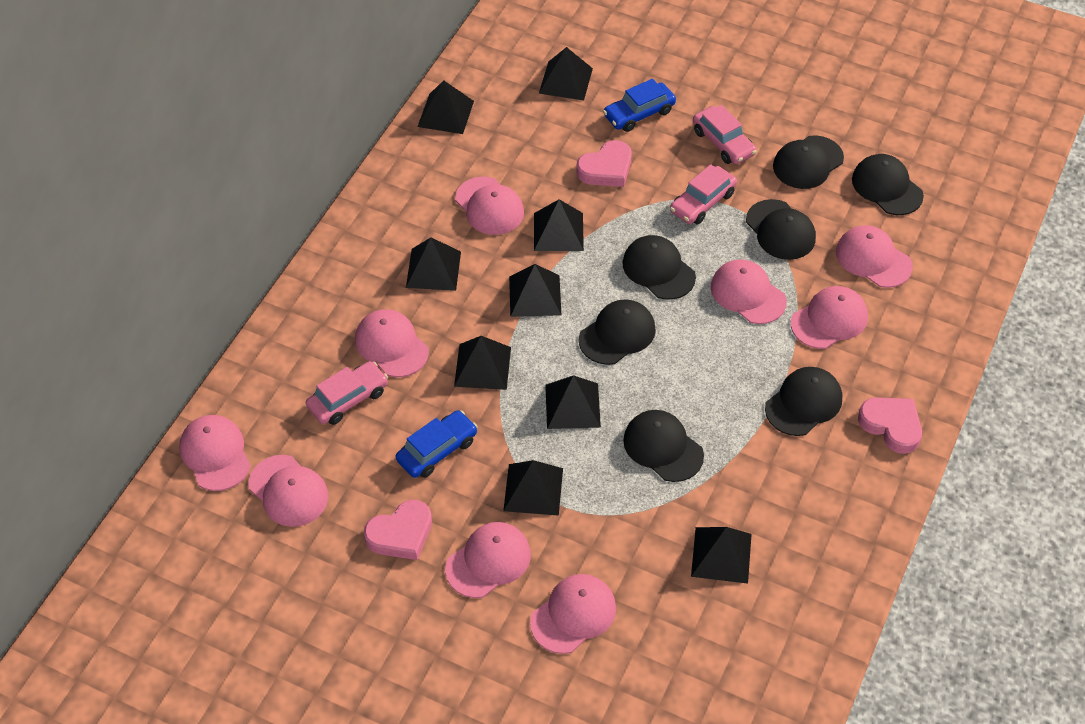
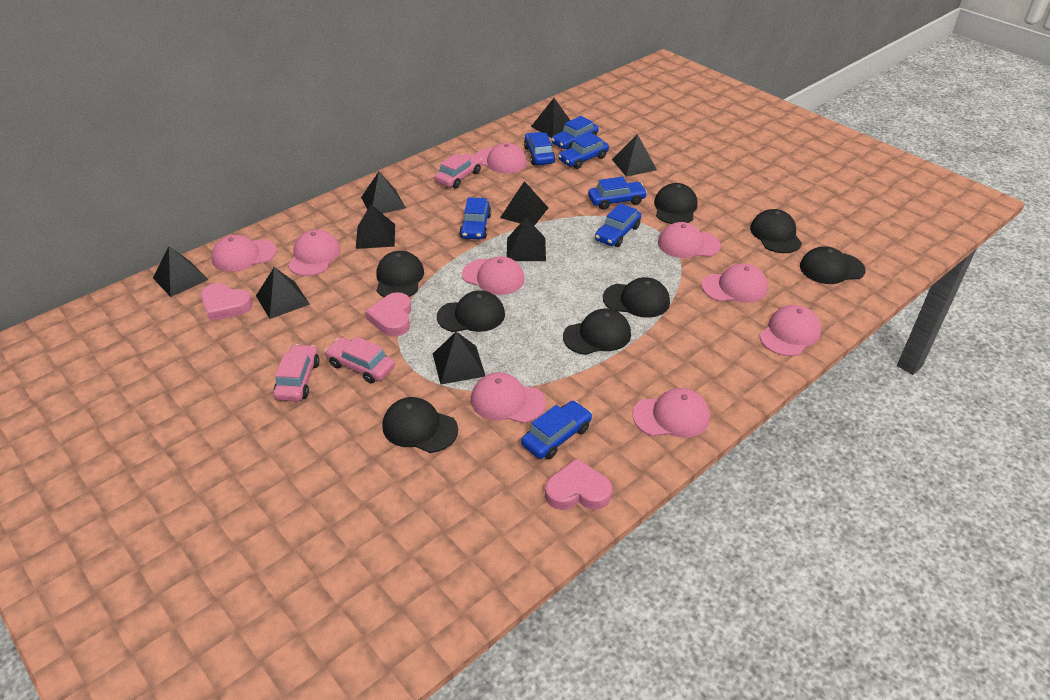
black cap: 7 -> 8
blue car: 2 -> 7

